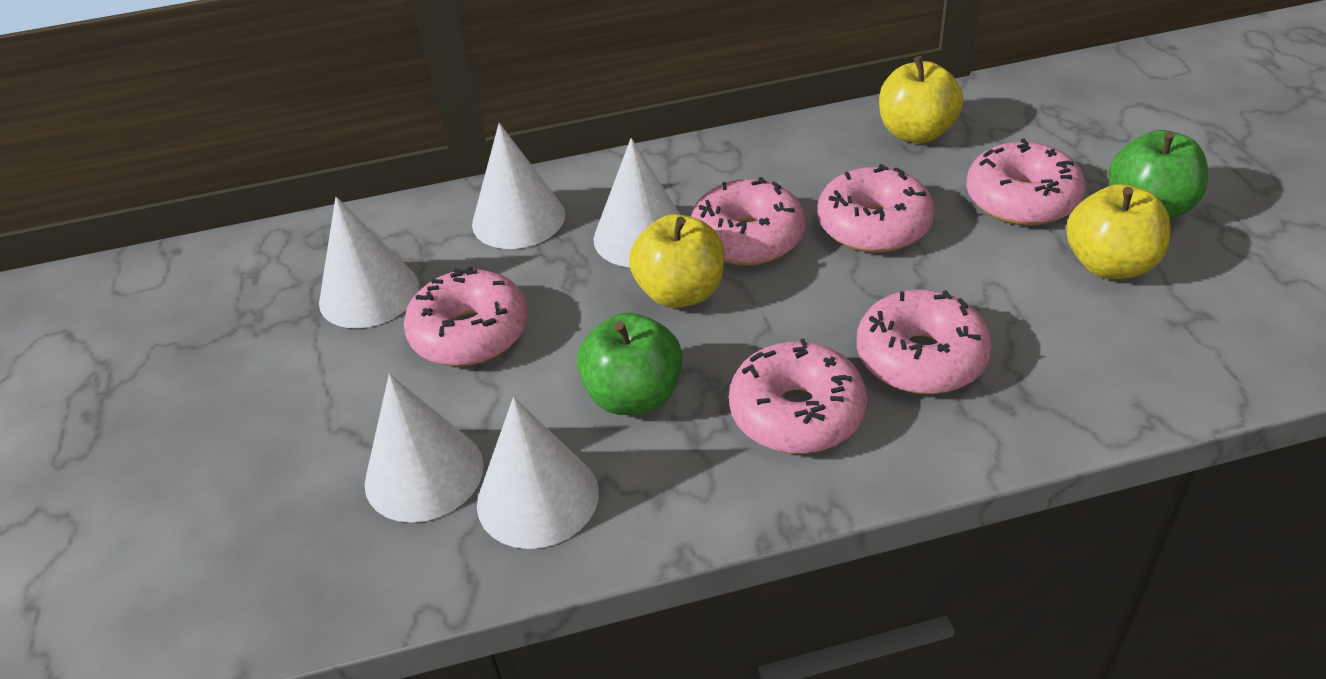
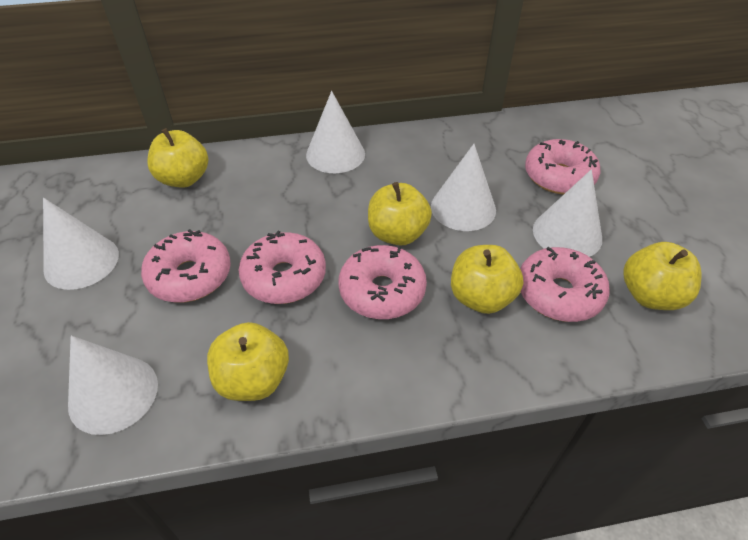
green apple: 2 -> 0
pink donut: 6 -> 5
yellow apple: 3 -> 5

